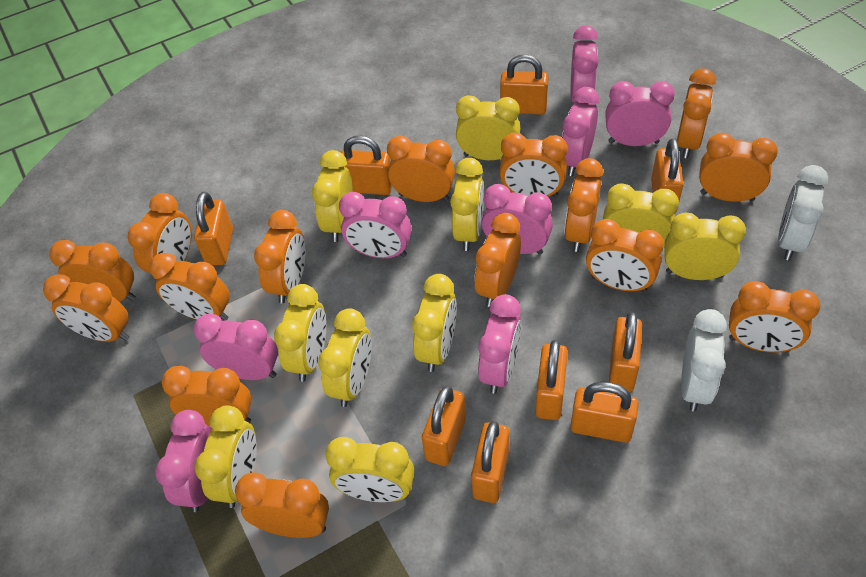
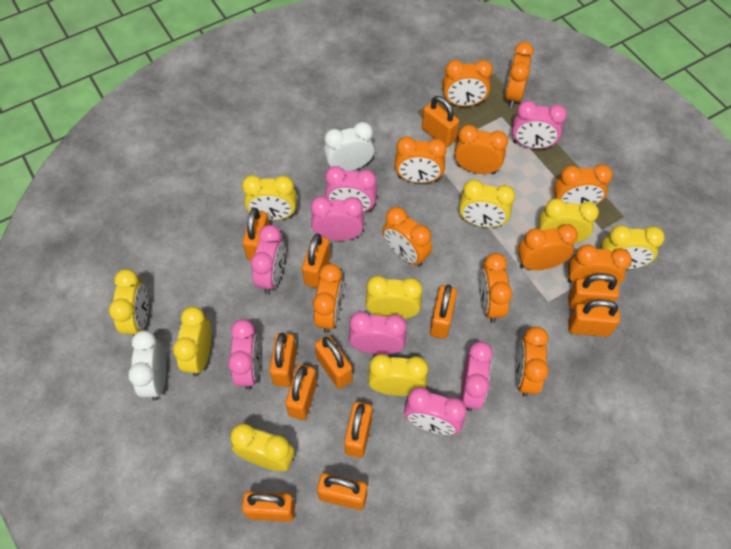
orange clock: 15 -> 11
orange padlock: 9 -> 12
yellow clock: 10 -> 9

